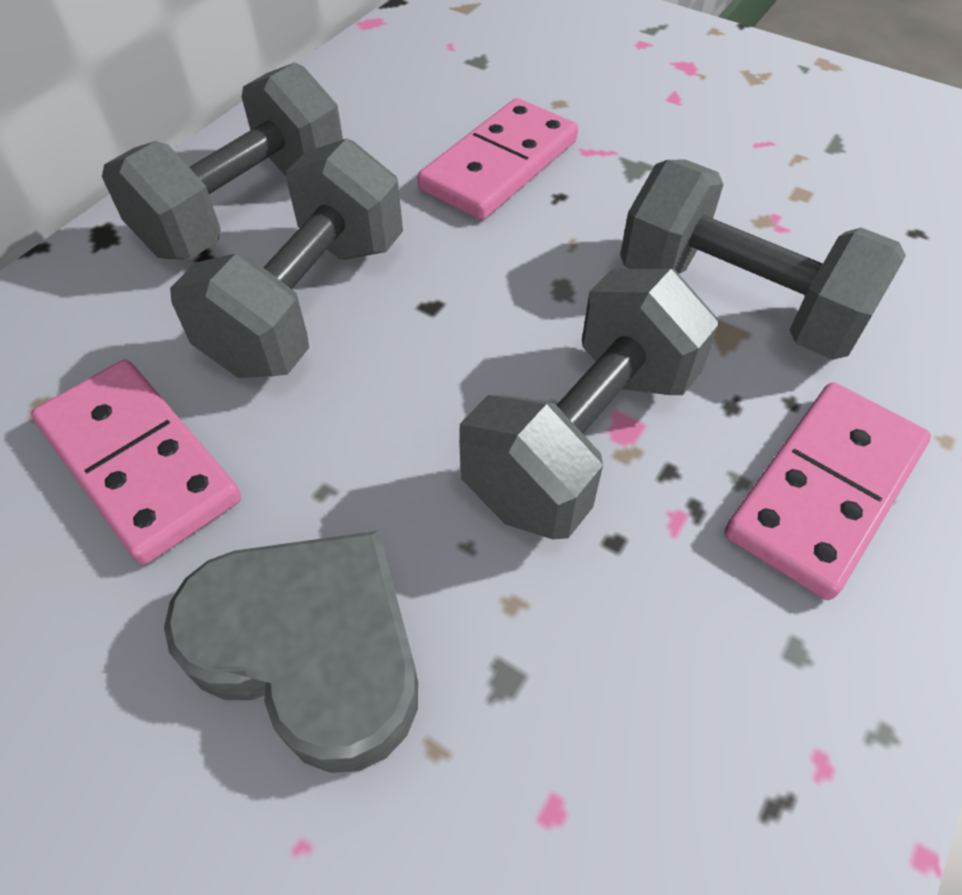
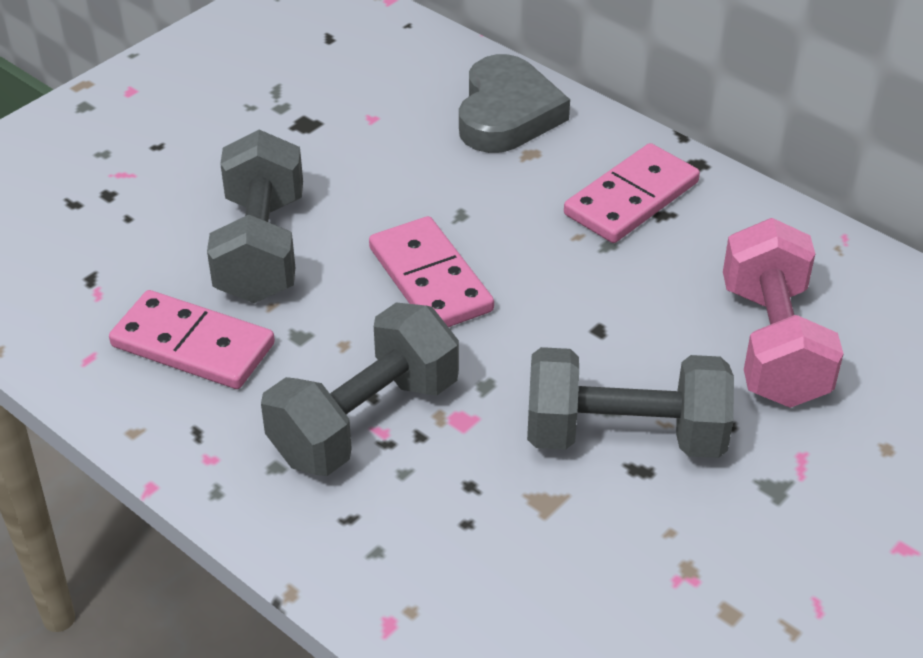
grey dumbbell: 4 -> 3
pink dumbbell: 0 -> 1

